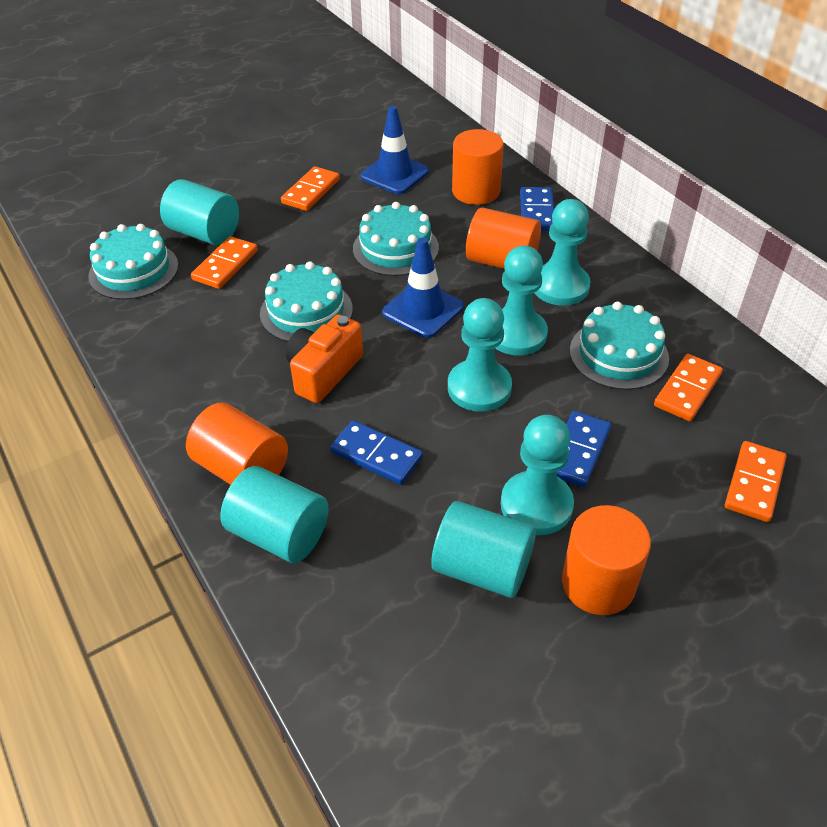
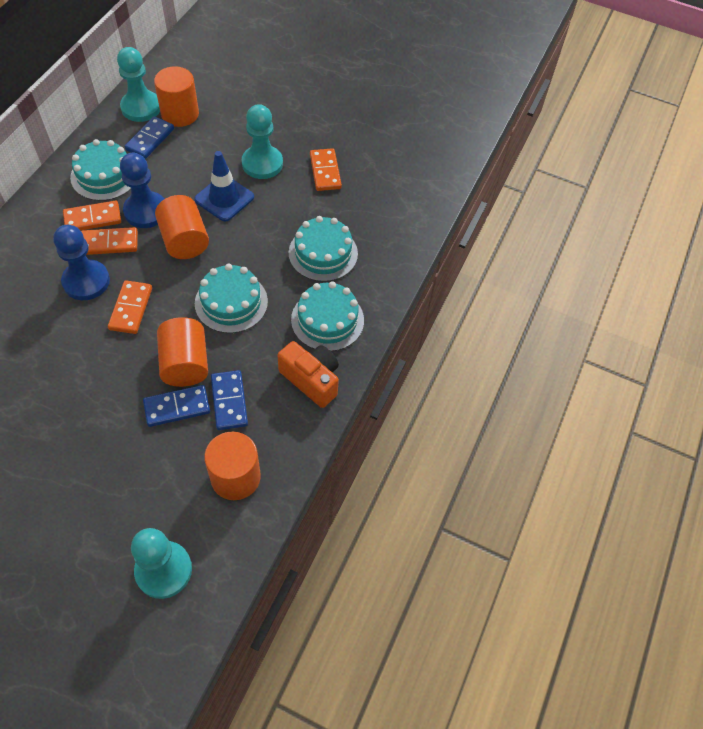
blue pawn: 0 -> 2
blue traffic cone: 2 -> 1
turquoise cylinder: 3 -> 0
turquoise pawn: 4 -> 3

